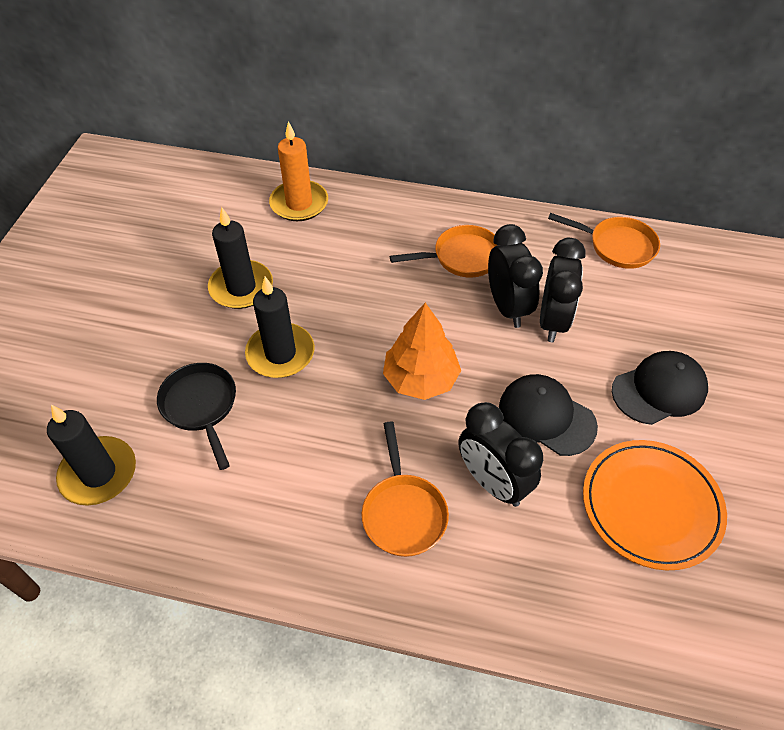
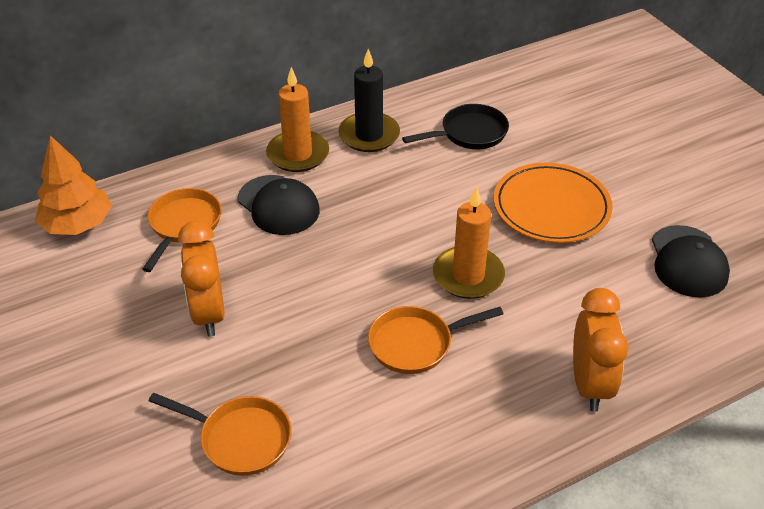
black candle: 3 -> 1
black clock: 3 -> 0
orange candle: 1 -> 2
orange clock: 0 -> 2

